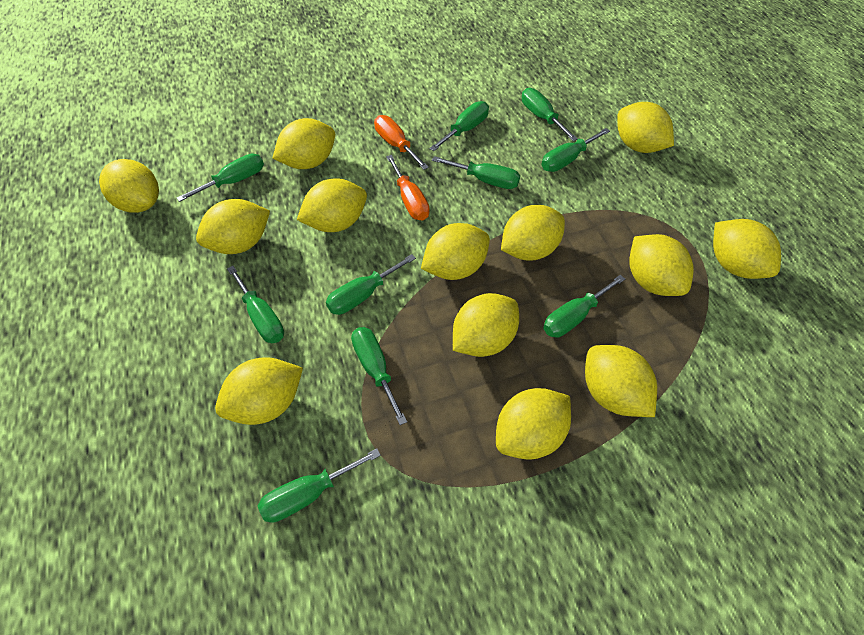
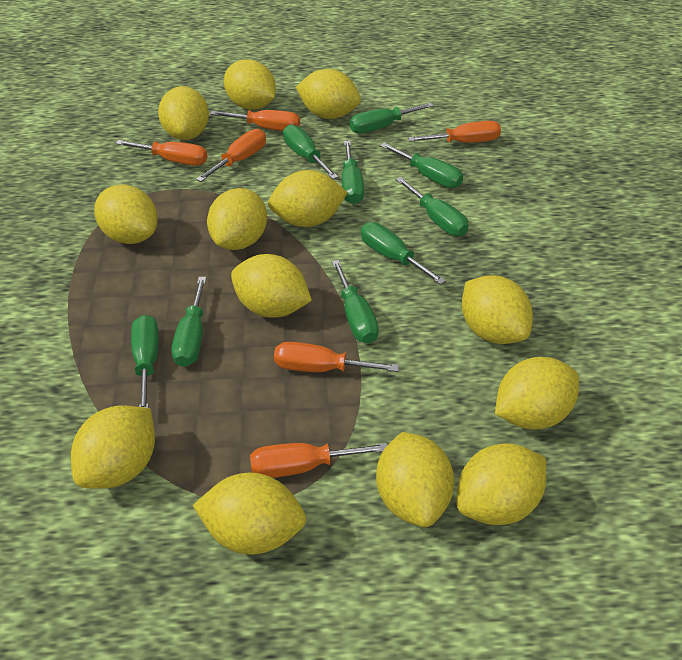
green screwdriver: 10 -> 9
orange screwdriver: 2 -> 6

